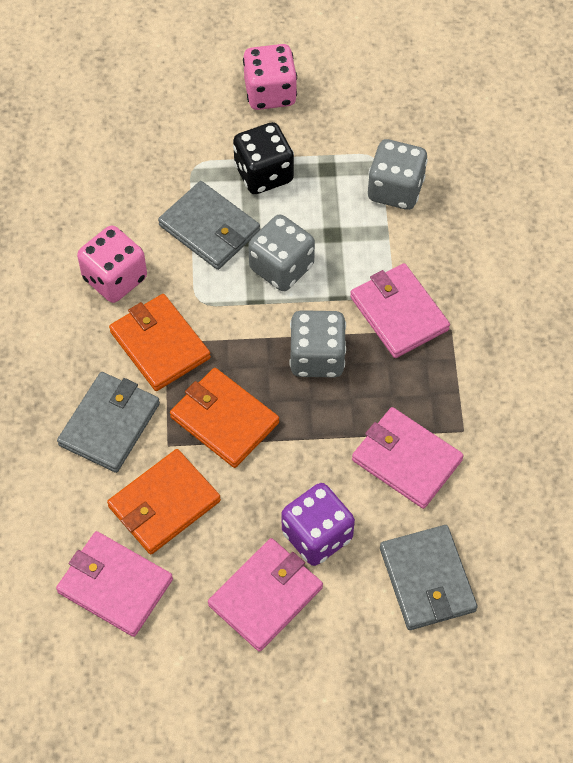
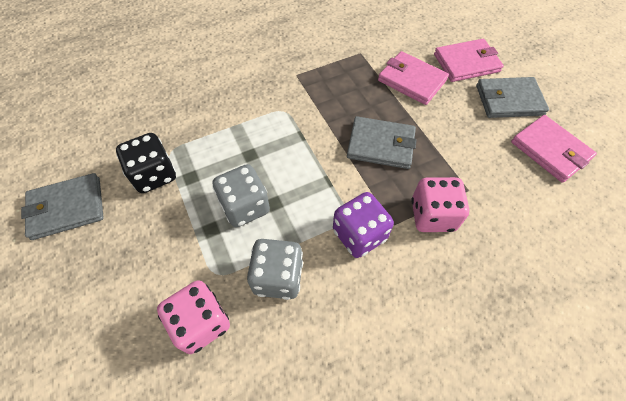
grey dice: 3 -> 2
orange wallet: 3 -> 0
pink wallet: 4 -> 3

